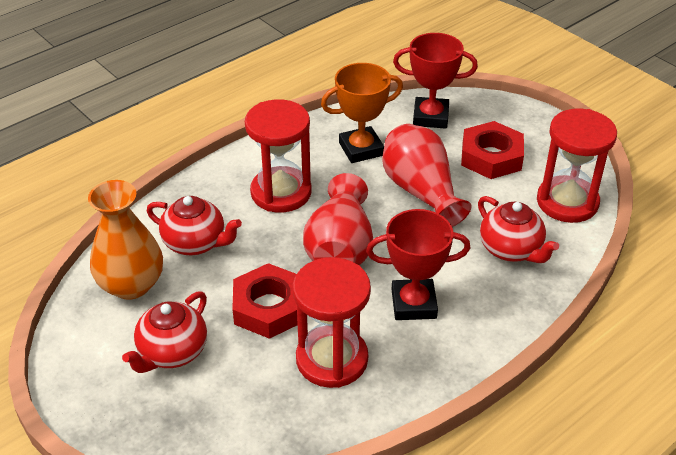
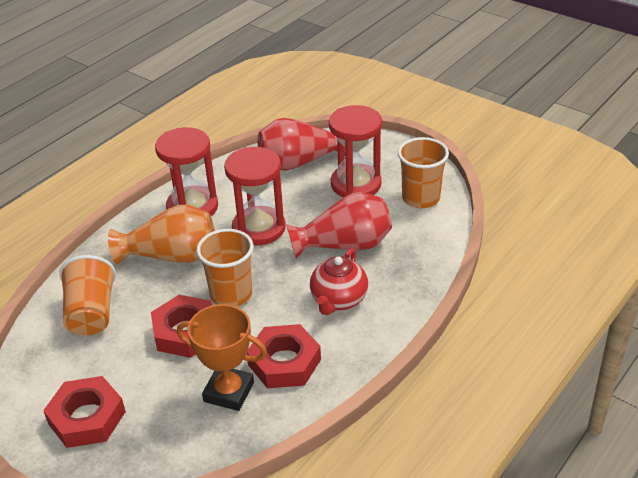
orange cup: 0 -> 3
red nut: 2 -> 3
red teapot: 3 -> 1
red trophy: 2 -> 0

